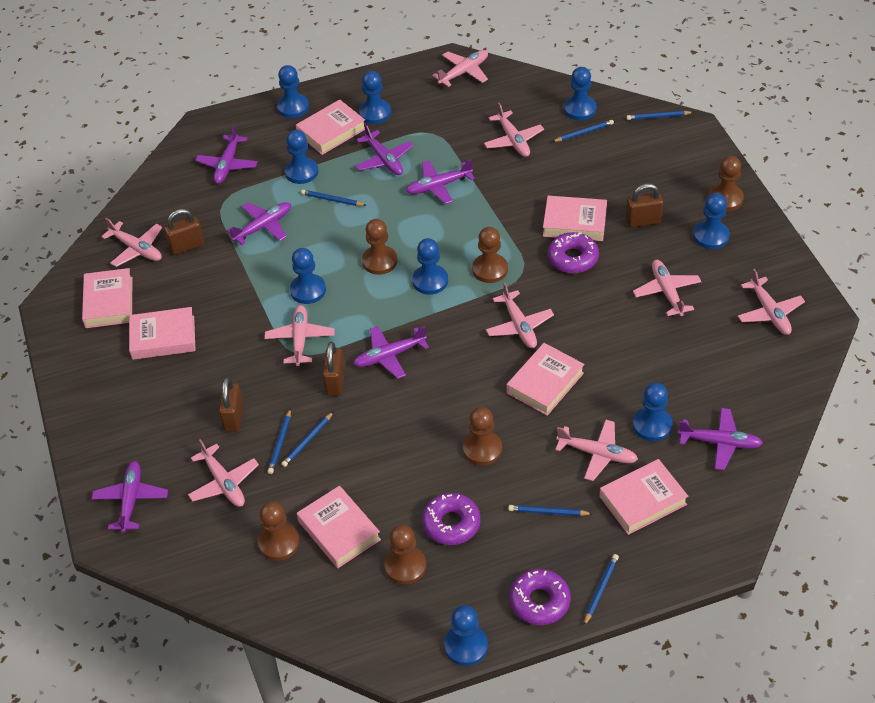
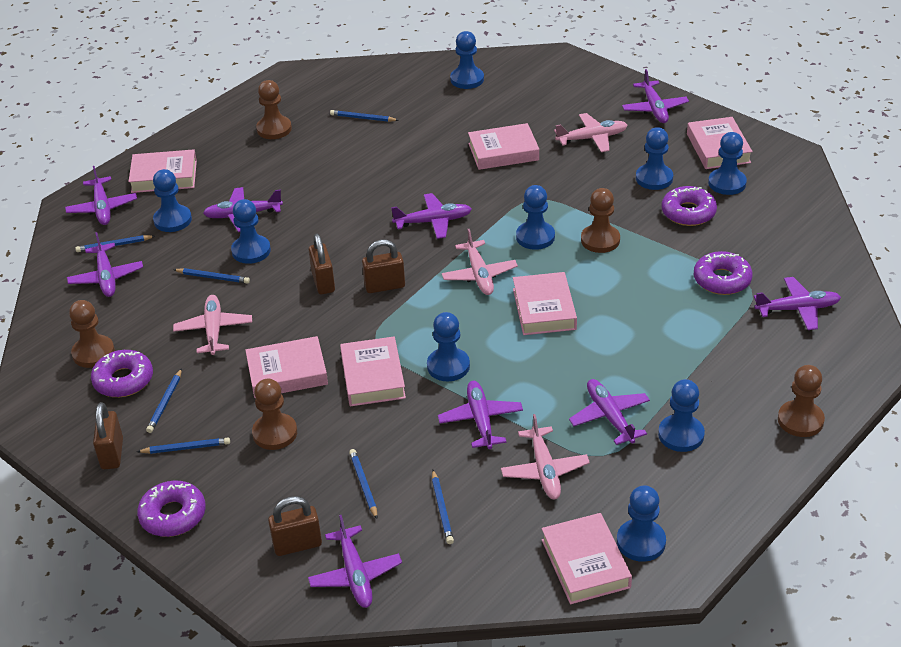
brown pawn: 6 -> 5
pink plane: 9 -> 4
purple donut: 3 -> 4
purple plane: 7 -> 9

